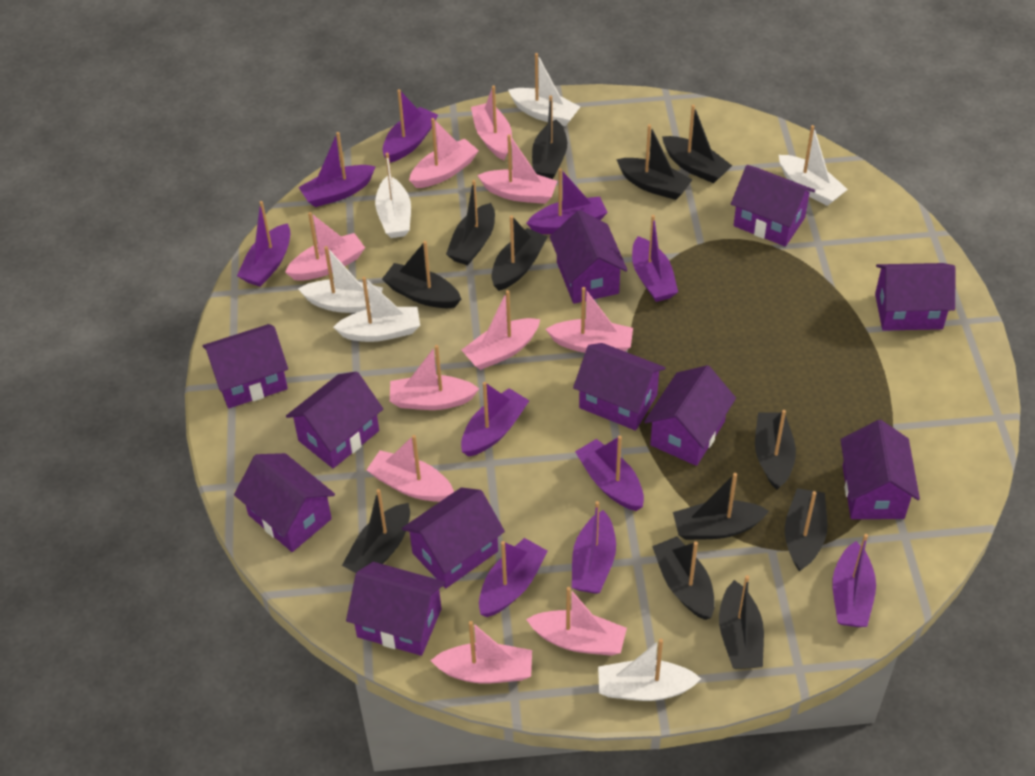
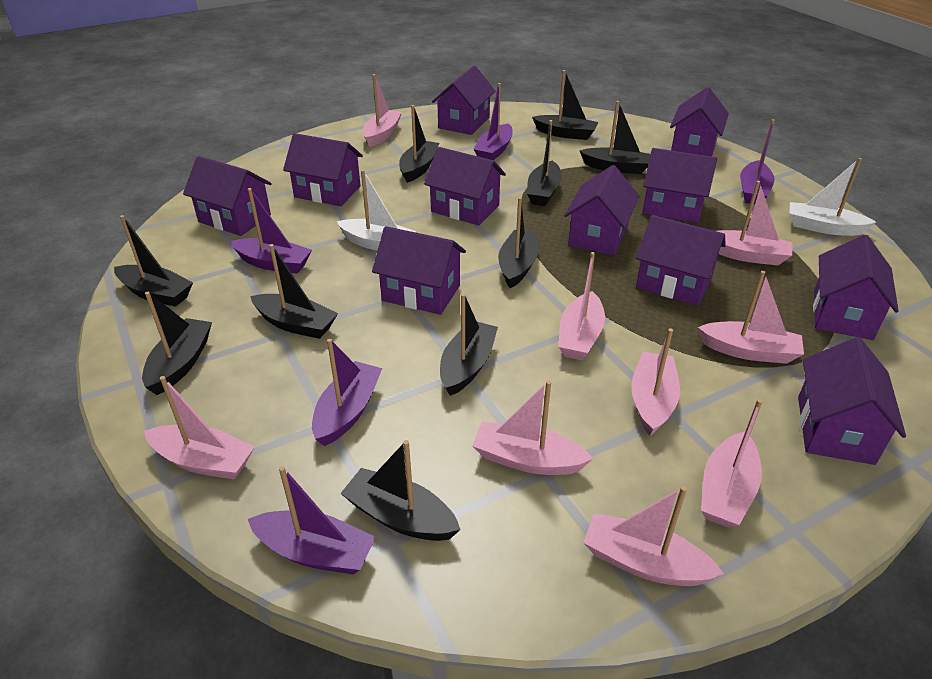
black boat: 12 -> 10
pink boat: 10 -> 9
purple boat: 10 -> 5
white boat: 6 -> 2

